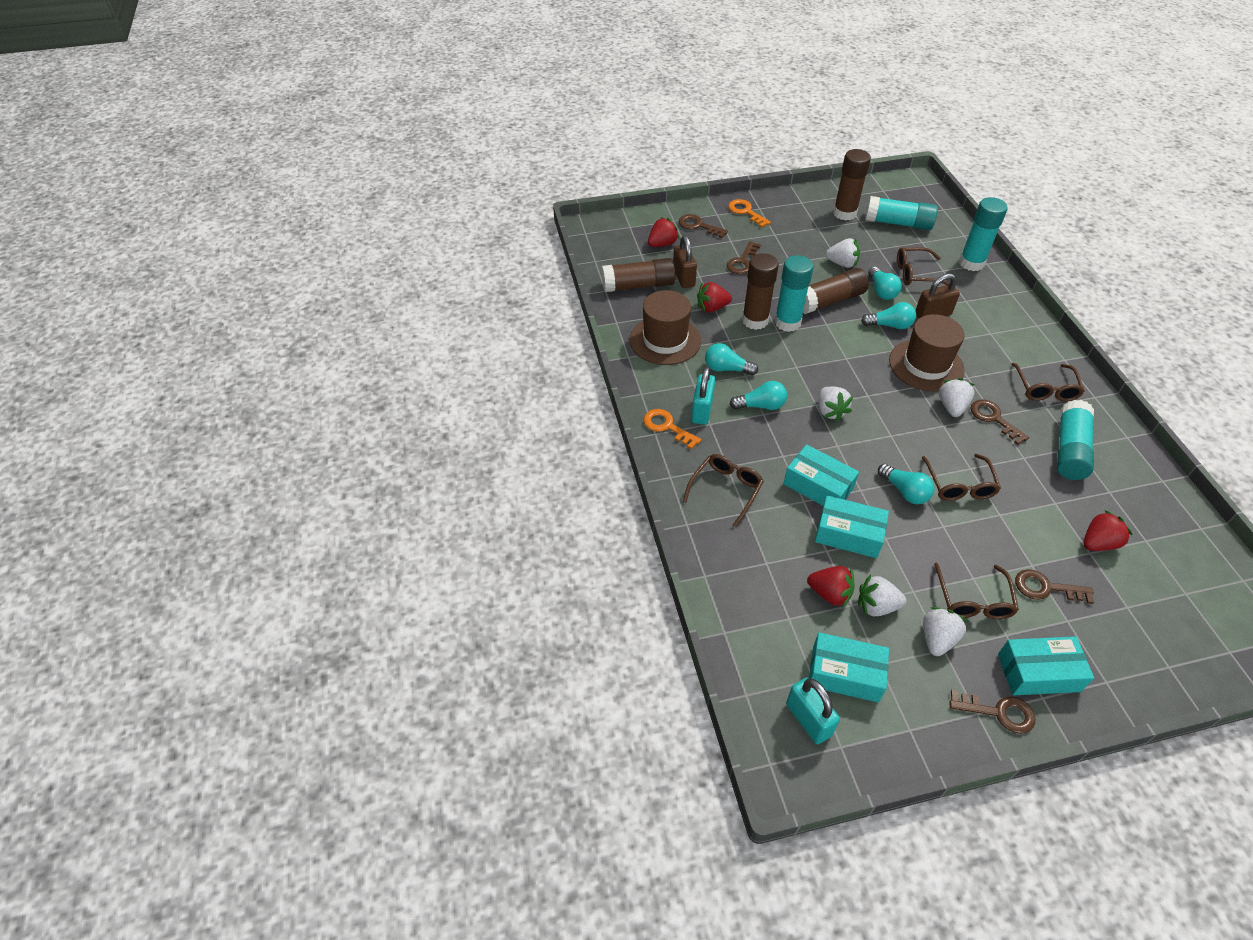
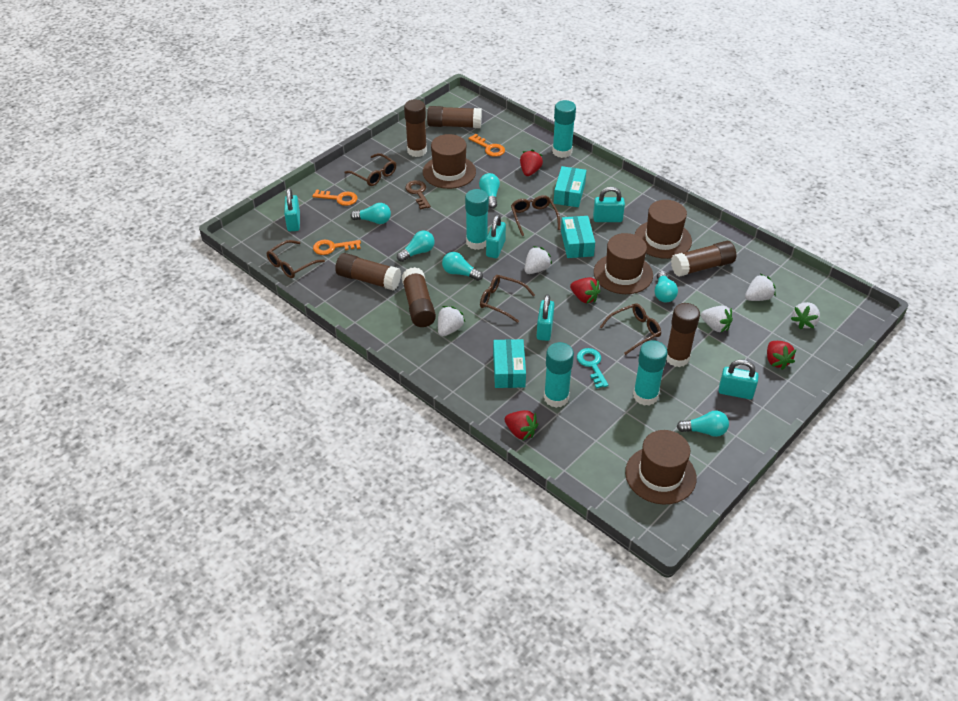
brown glue stick: 4 -> 6
brown hat: 2 -> 4
brown key: 5 -> 1
brown padlock: 2 -> 0
orange key: 2 -> 3
turquoise box: 4 -> 3
turquoise key: 0 -> 1
turquoise light bulb: 5 -> 6
turquoise padlock: 2 -> 5

